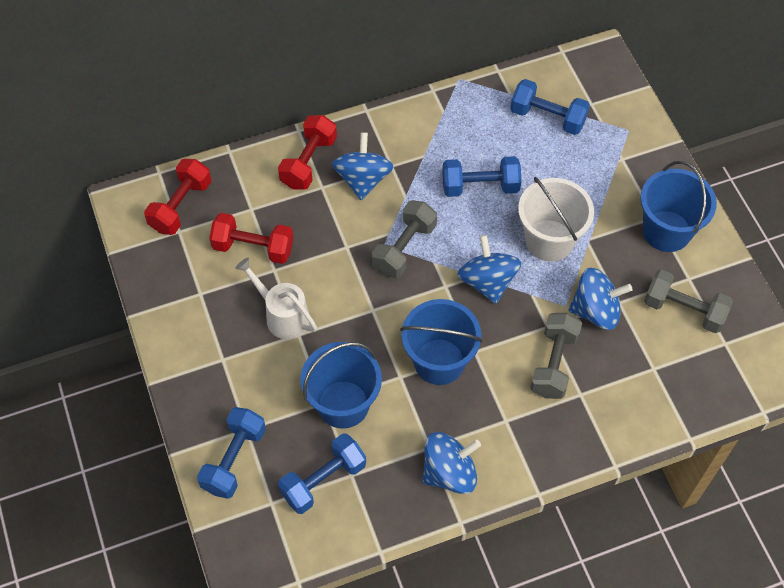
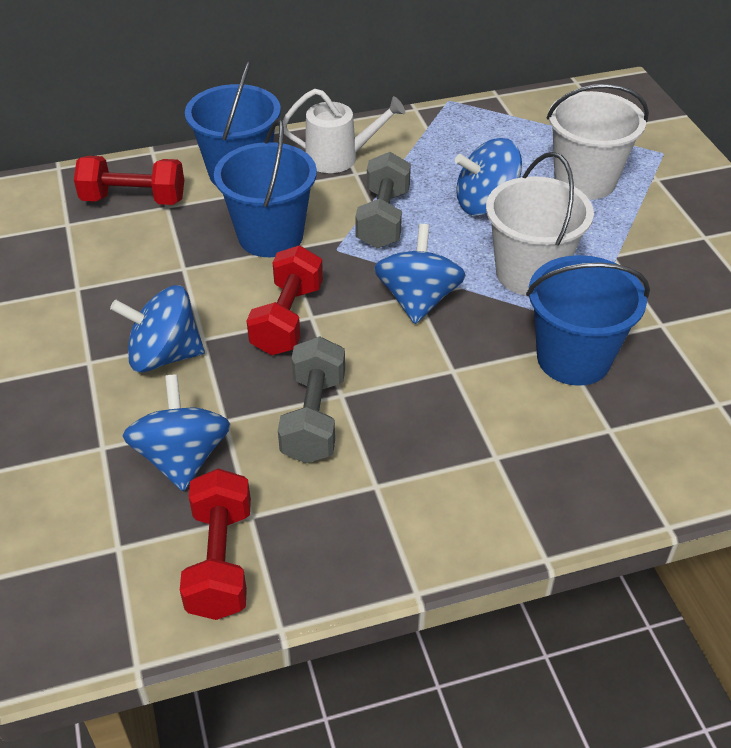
blue dumbbell: 4 -> 0
grey dumbbell: 3 -> 2
white bucket: 1 -> 2

